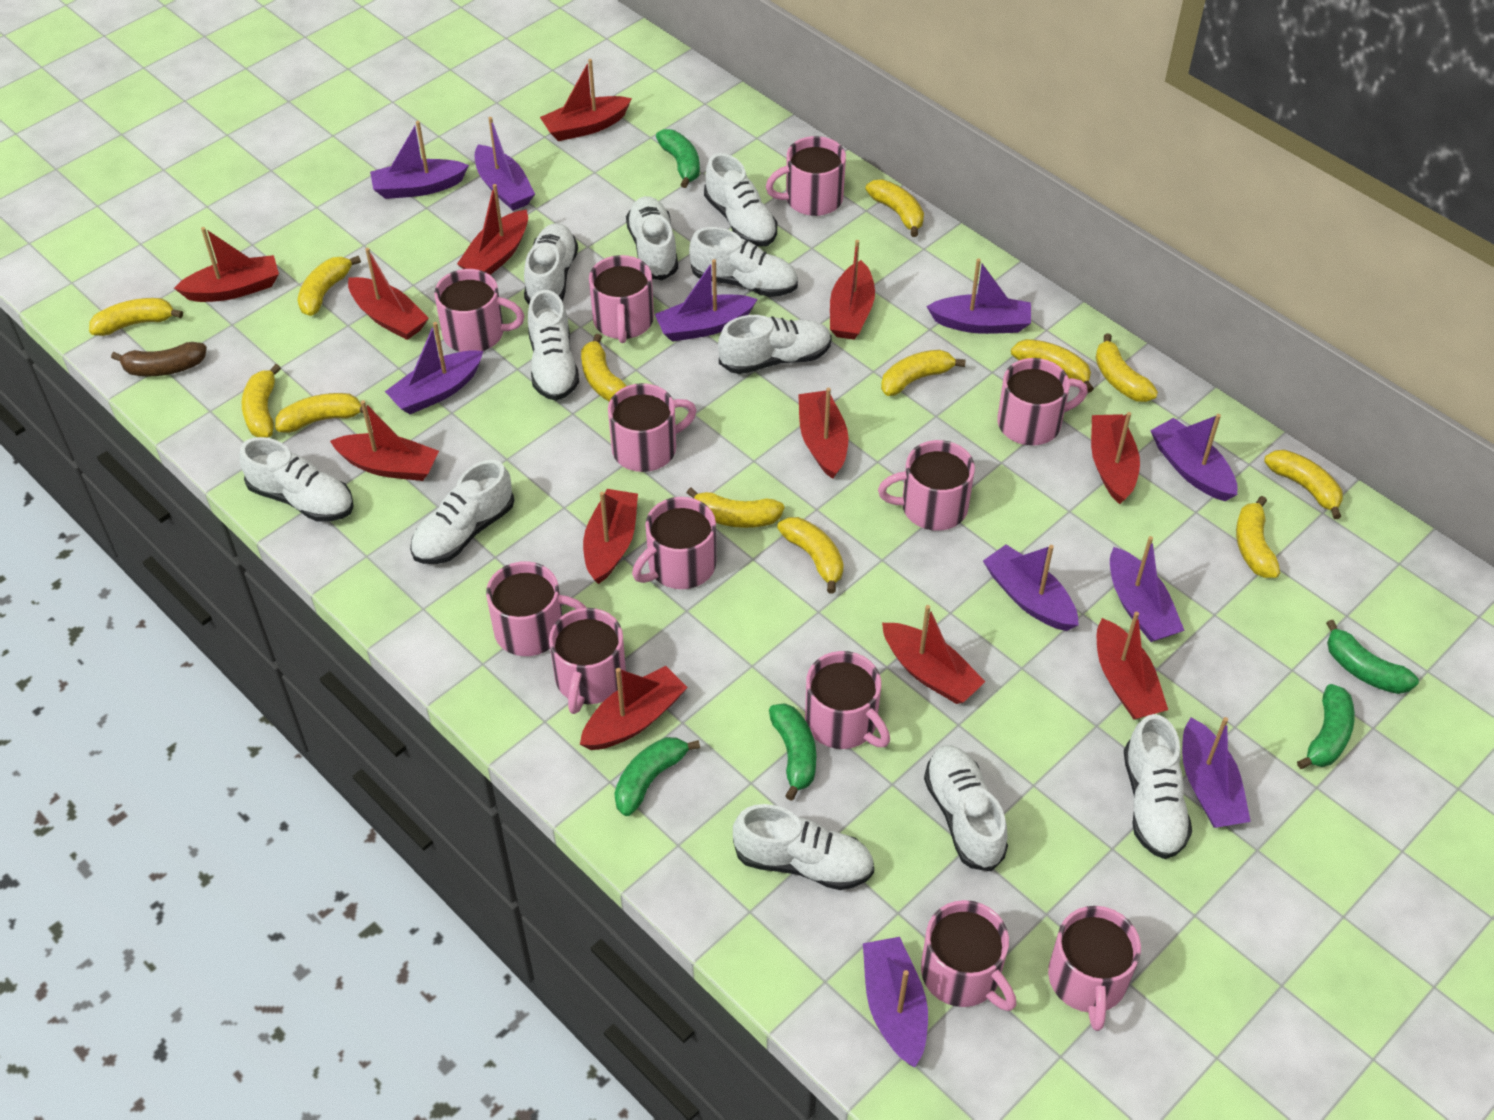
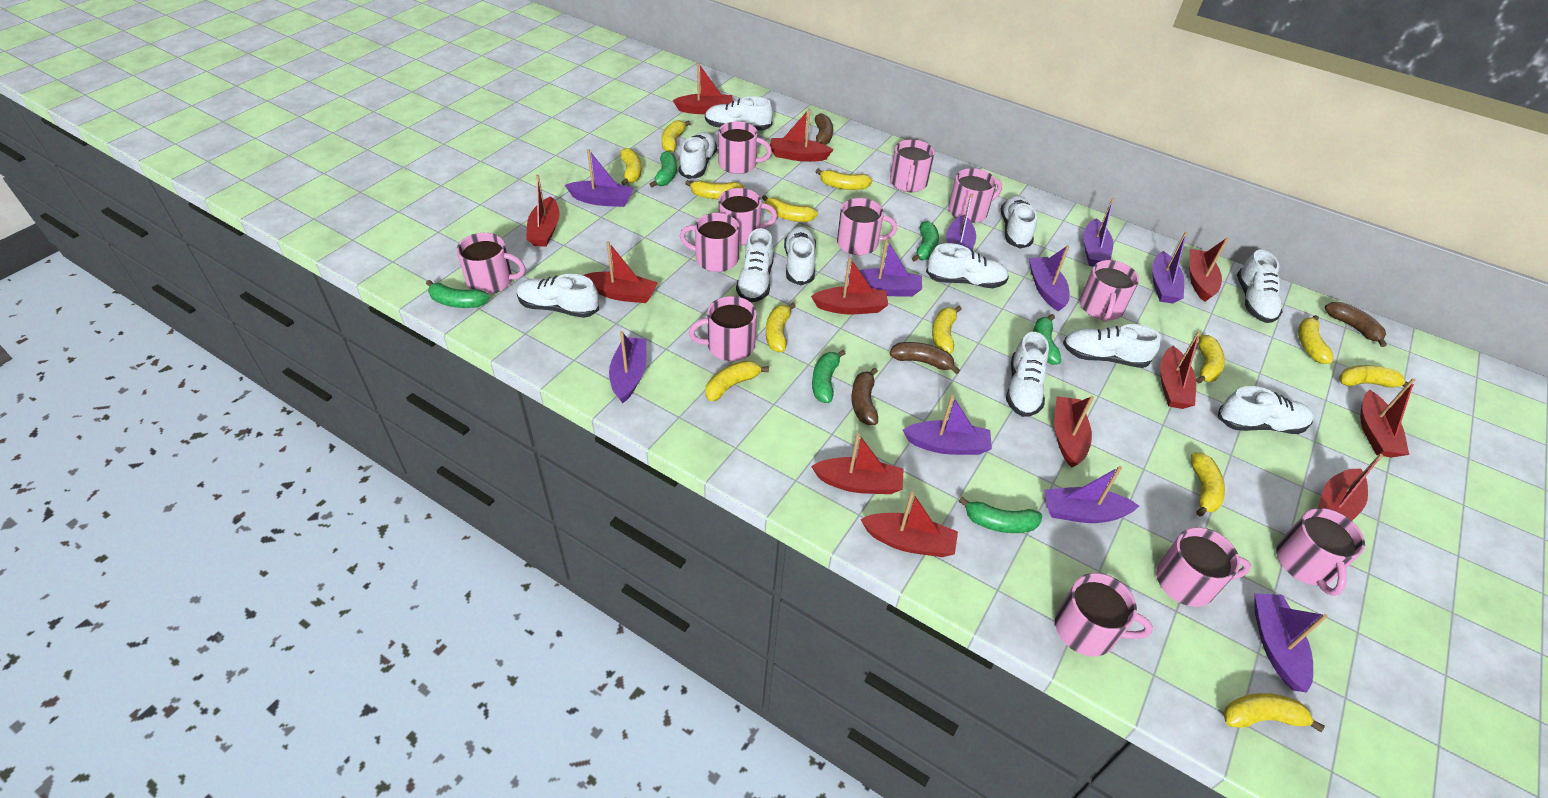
brown banana: 1 -> 4
green banana: 5 -> 6

